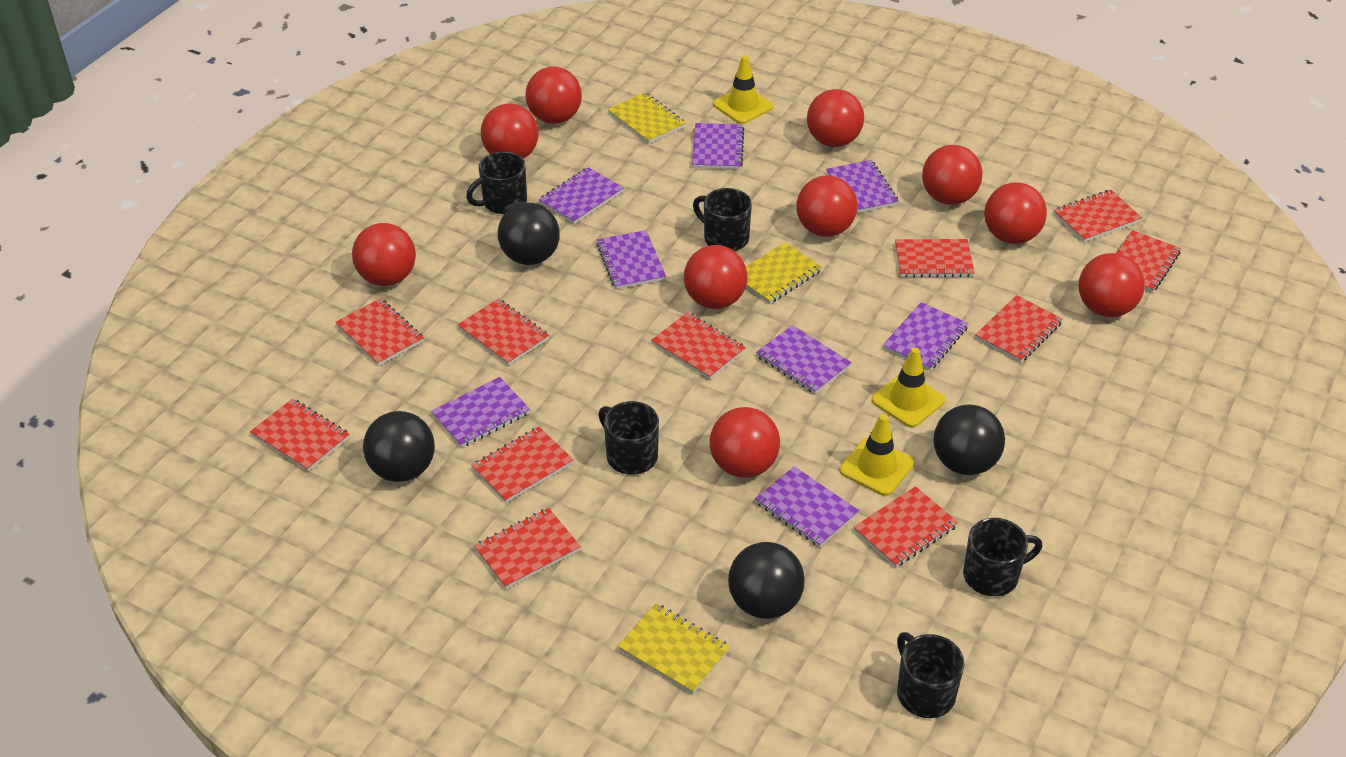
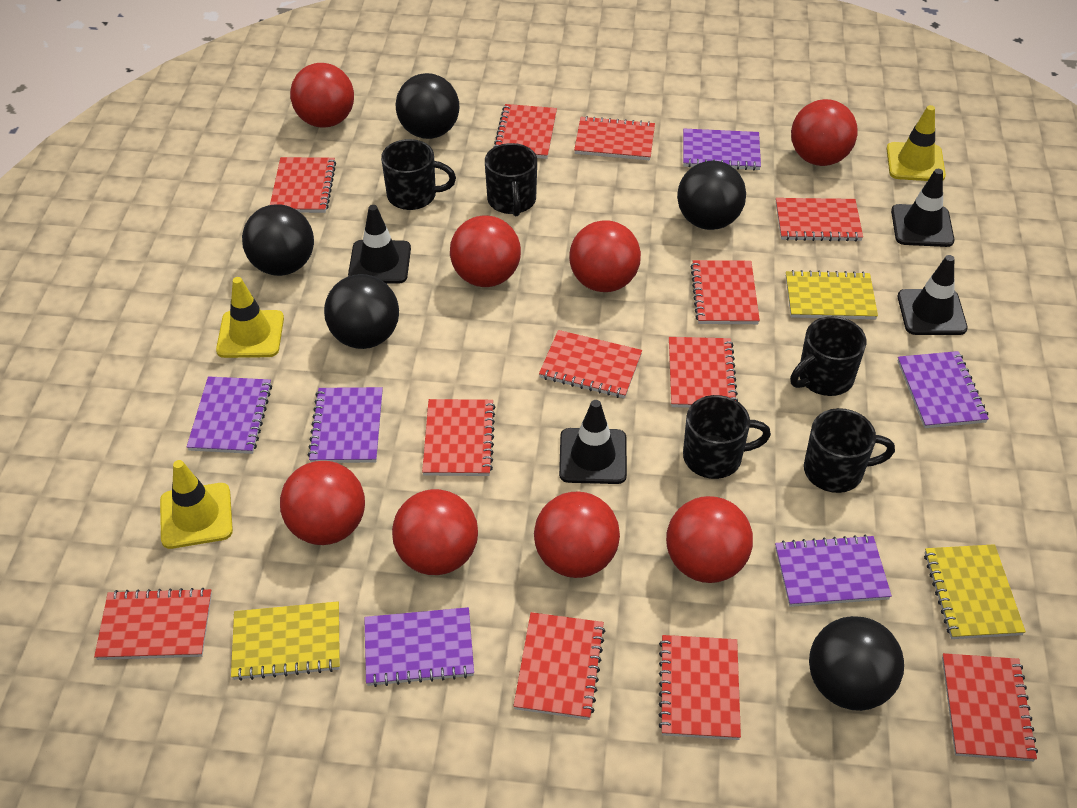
black ball: 4 -> 5
black traffic cone: 0 -> 4
purple notebook: 8 -> 6
red ball: 10 -> 8
red notebook: 11 -> 12

